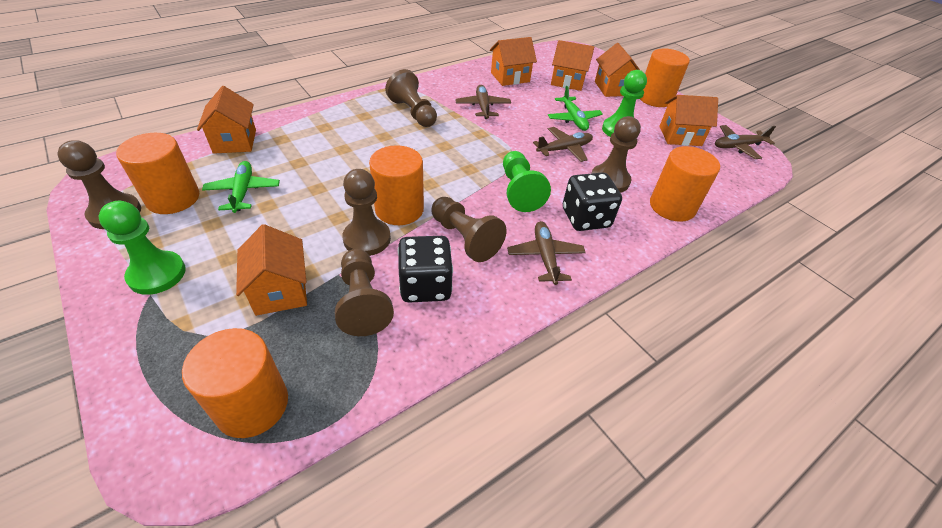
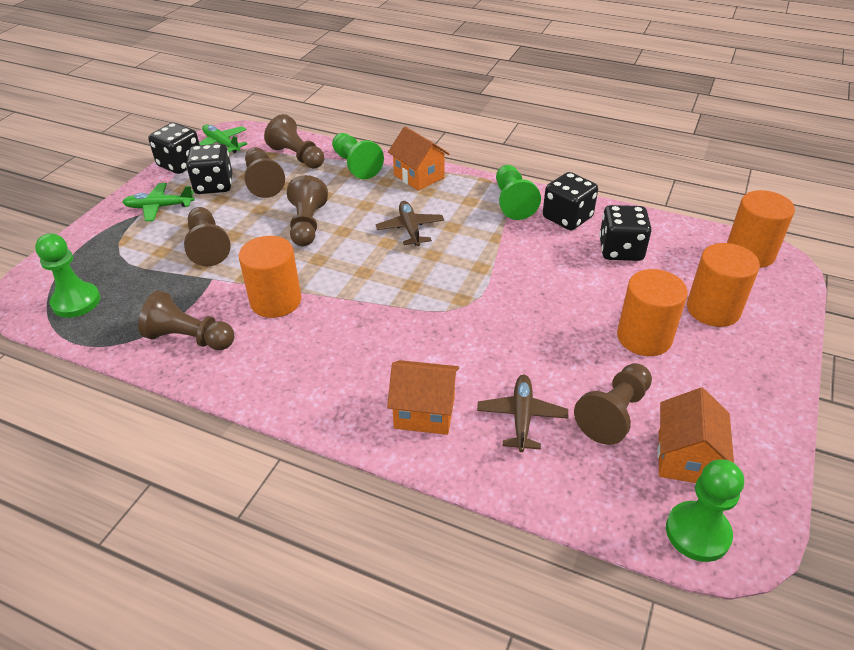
black dice: 2 -> 4
brown plane: 4 -> 2
green pawn: 3 -> 4
orange cylinder: 5 -> 4
orange house: 6 -> 3

